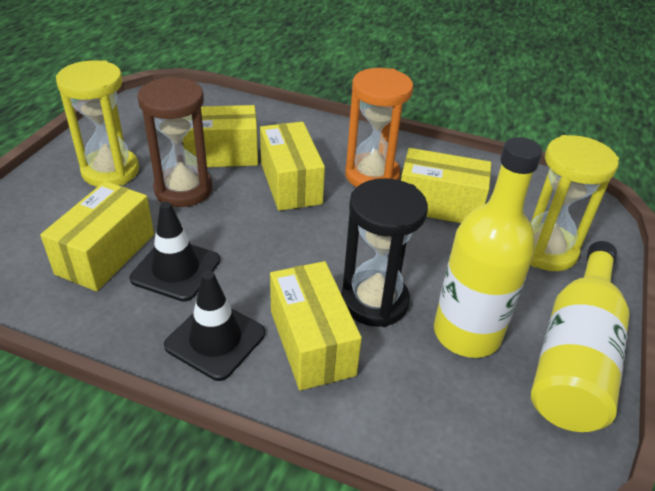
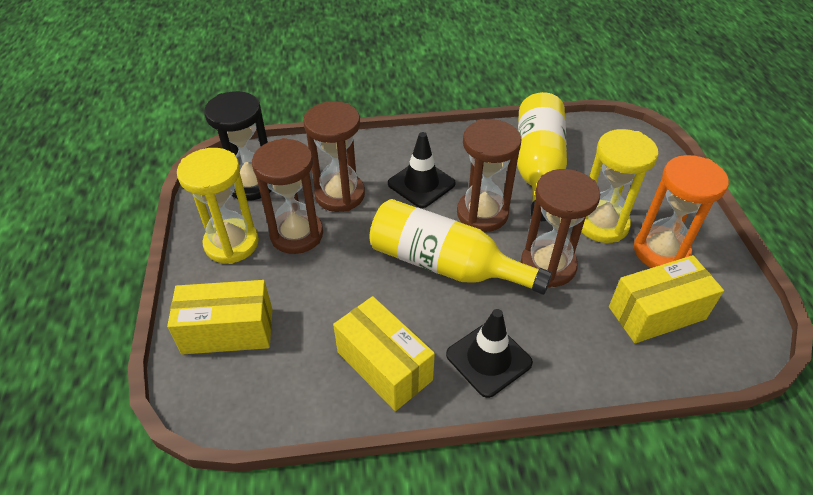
brown hourglass: 1 -> 4
yellow box: 5 -> 3

